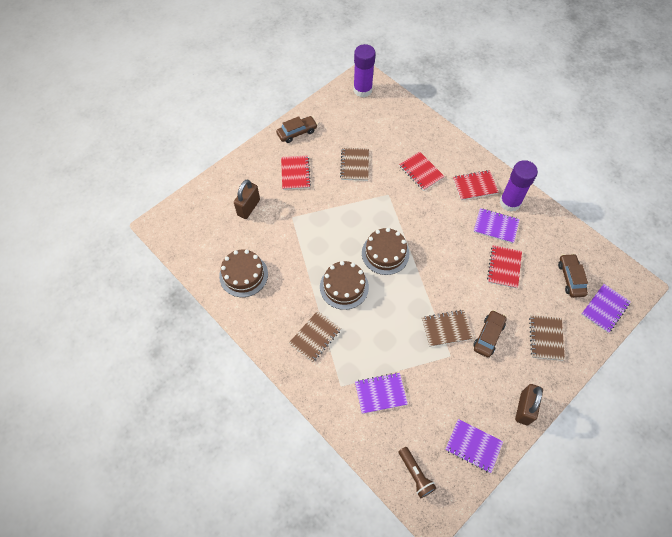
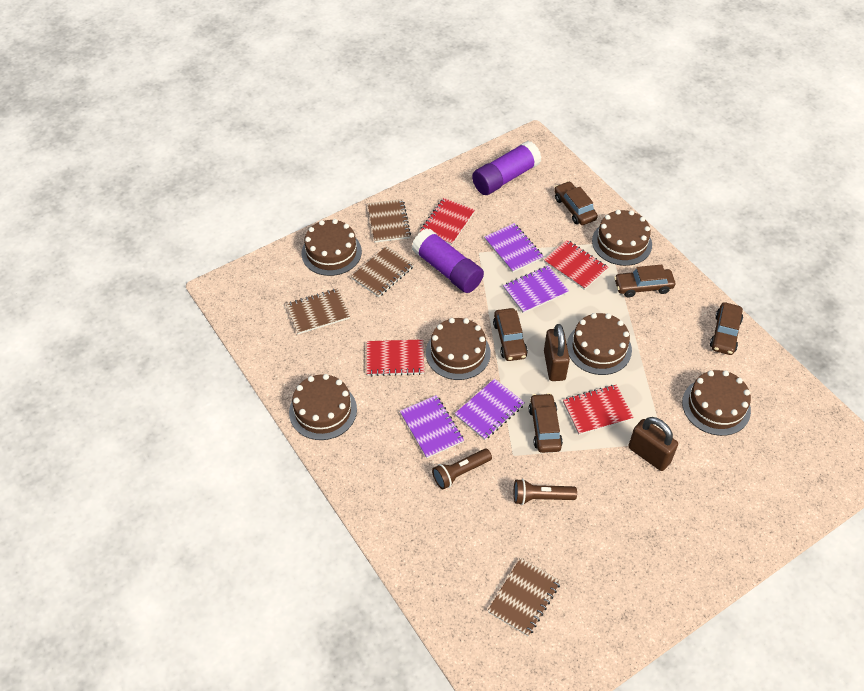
brown cake: 3 -> 6
brown car: 3 -> 5
brown flashlight: 1 -> 2

